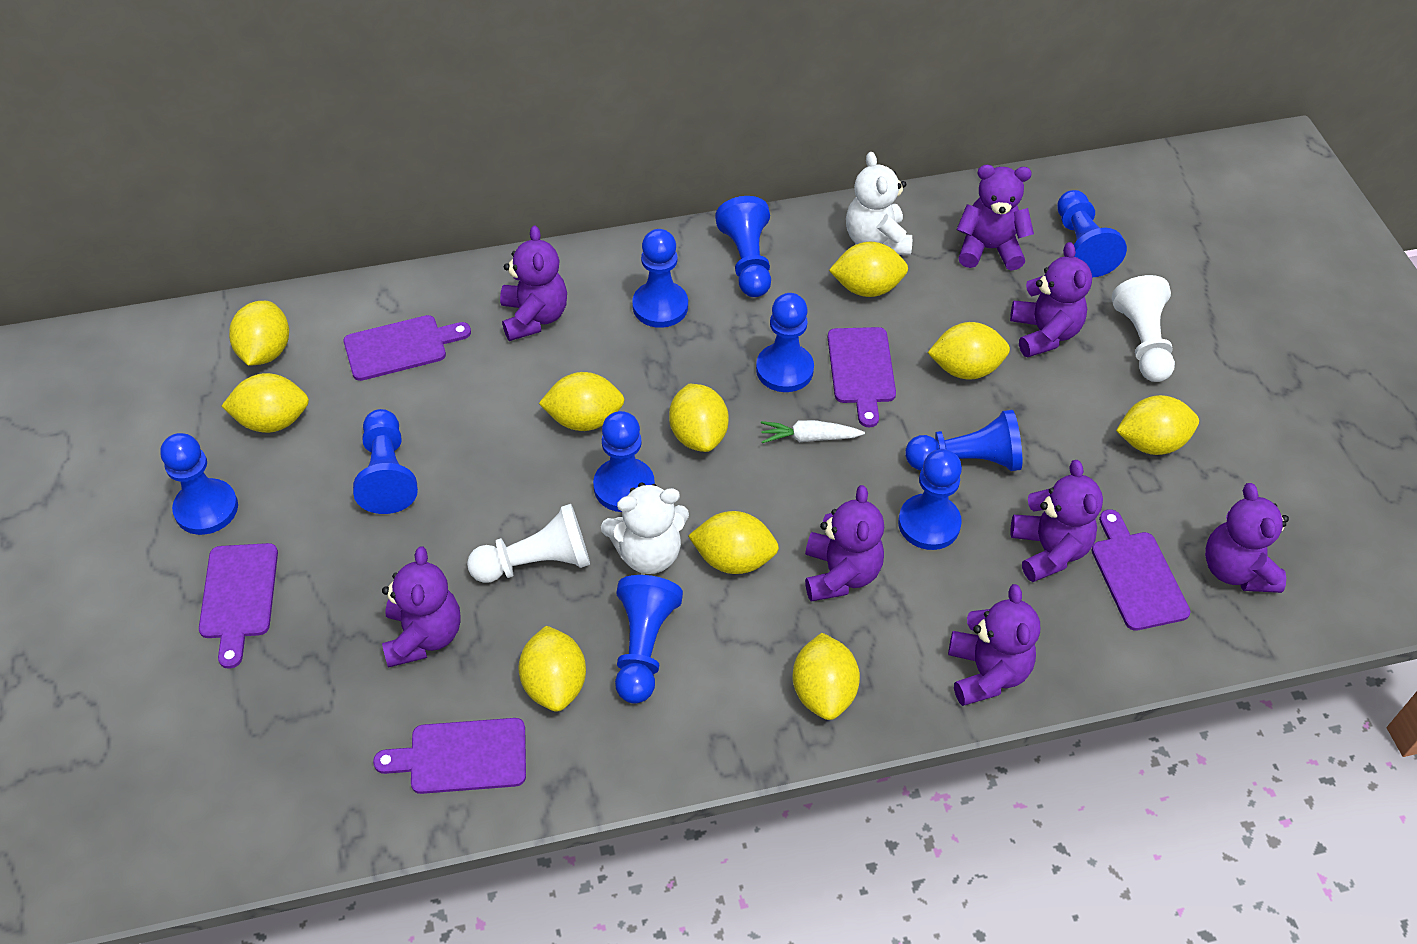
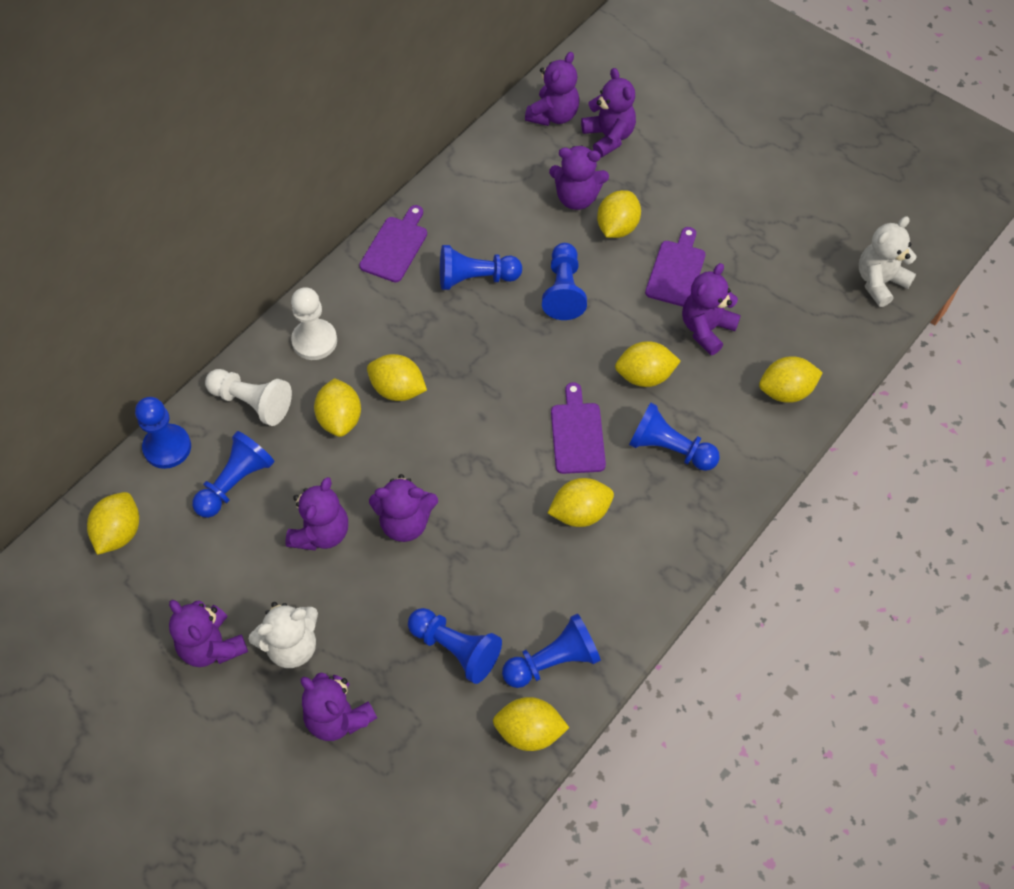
blue pawn: 10 -> 7
purple cutting board: 5 -> 3
white carrot: 1 -> 0
yellow lemon: 10 -> 8

